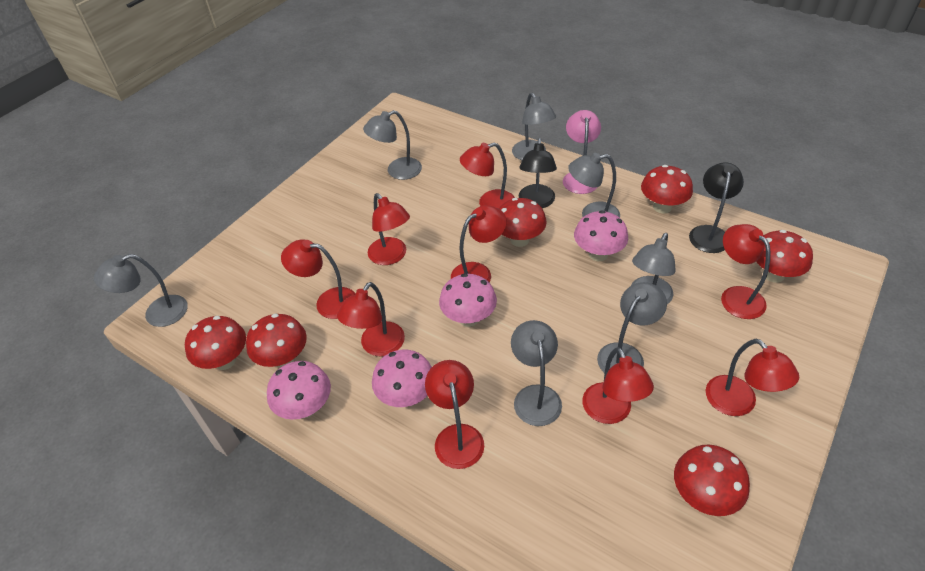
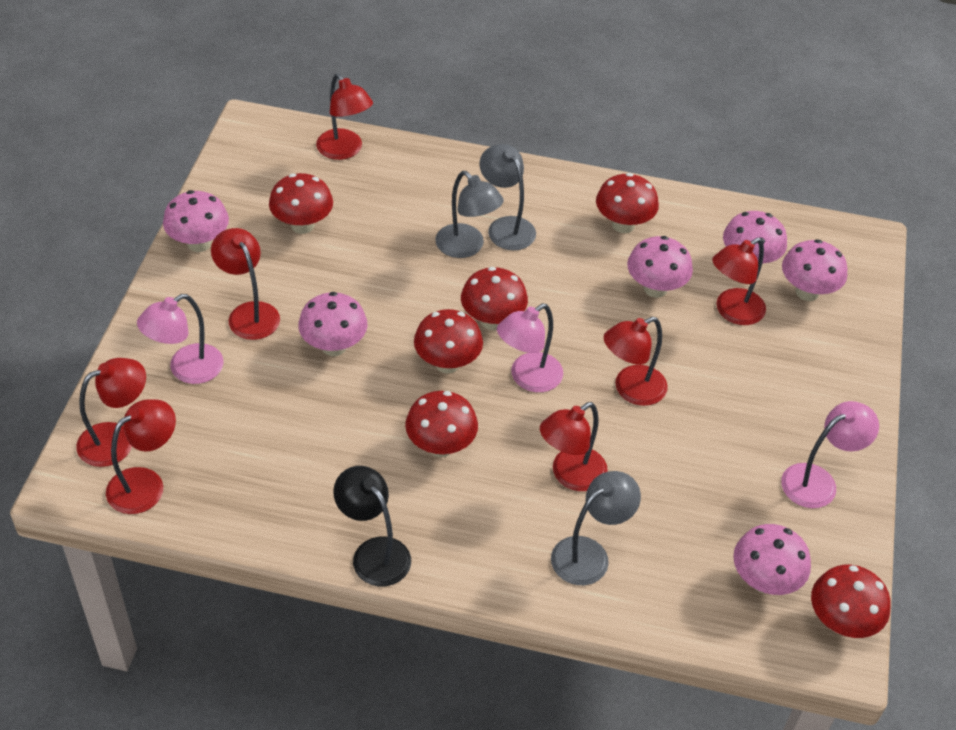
black lamp: 2 -> 1
grey lamp: 7 -> 3
pink lamp: 1 -> 3
pink mushroom: 4 -> 6
red lamp: 9 -> 7

